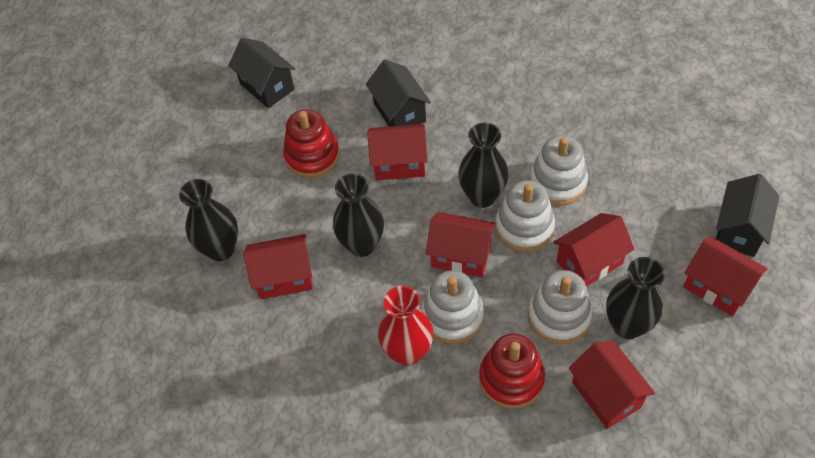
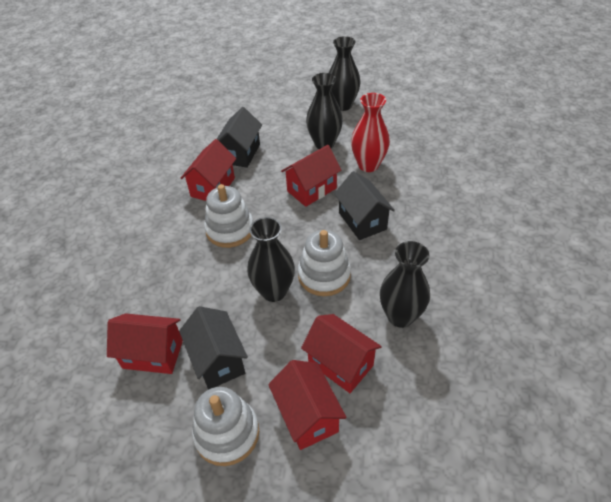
red house: 6 -> 5
red stacking toy: 2 -> 0
white stacking toy: 4 -> 3

